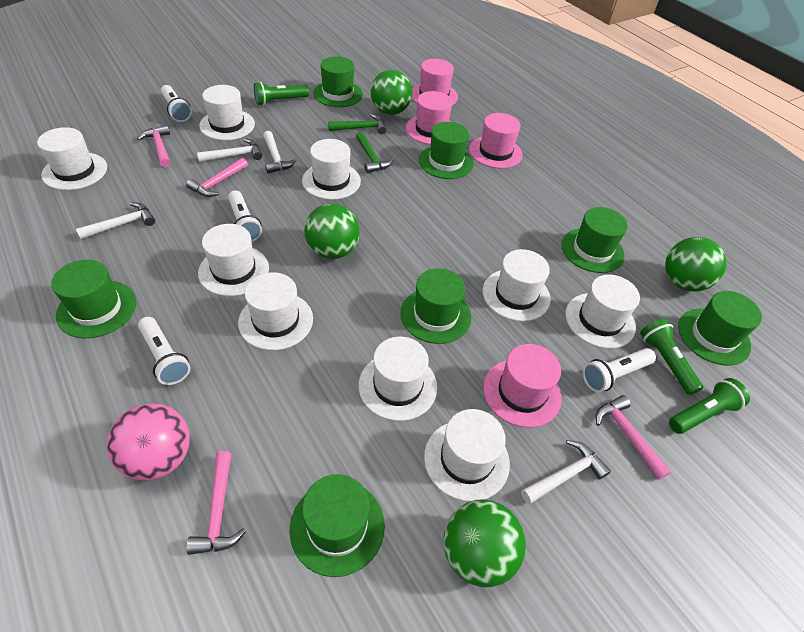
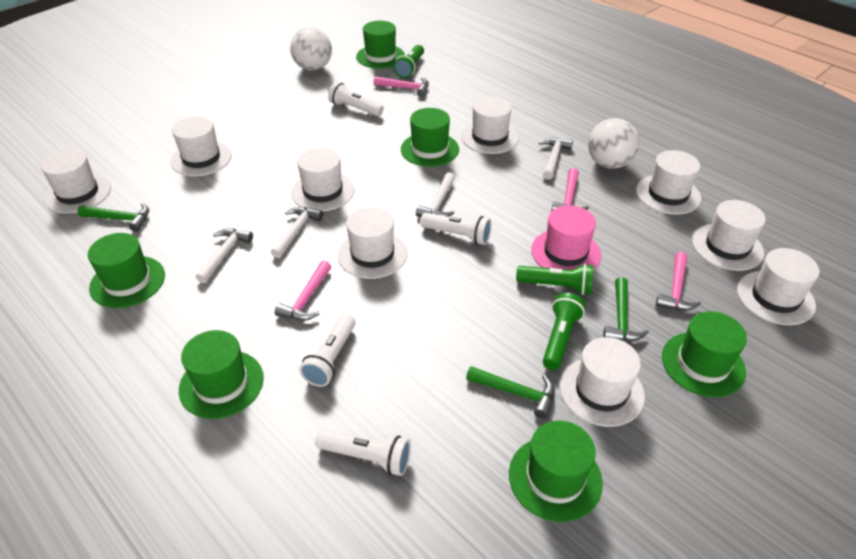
green ball: 4 -> 0
green hammer: 2 -> 3
green hat: 7 -> 6
pink ball: 1 -> 0
pink hat: 4 -> 1
white ball: 0 -> 2

